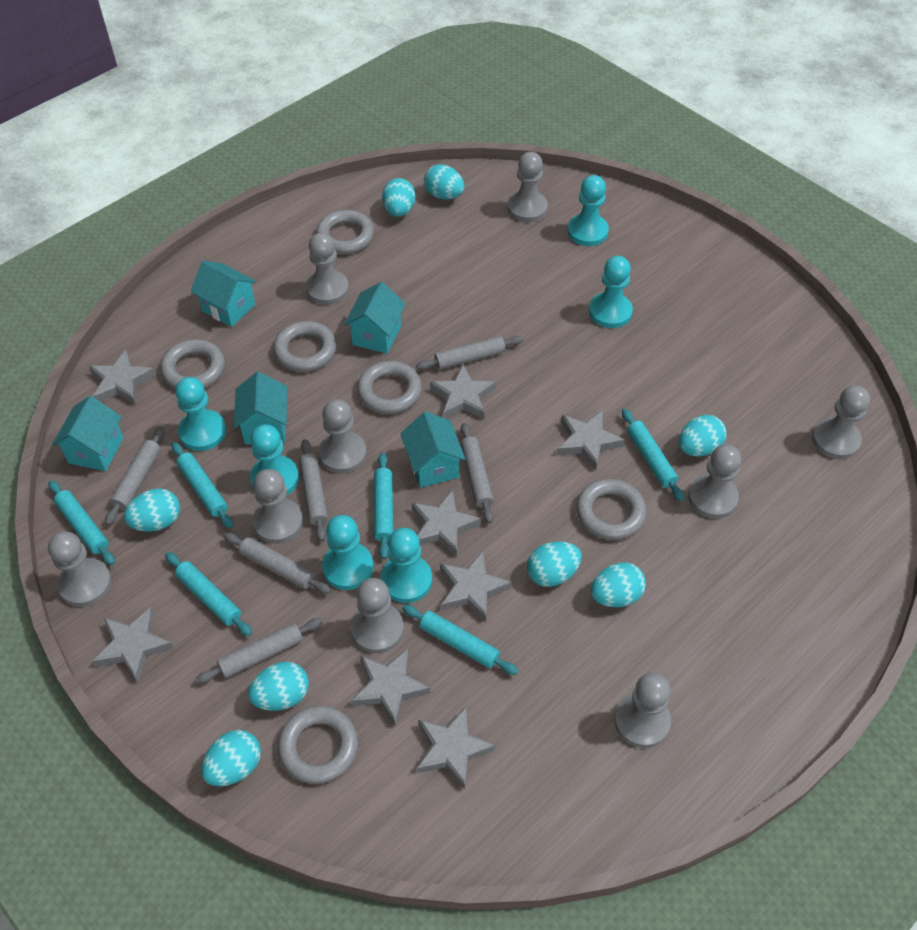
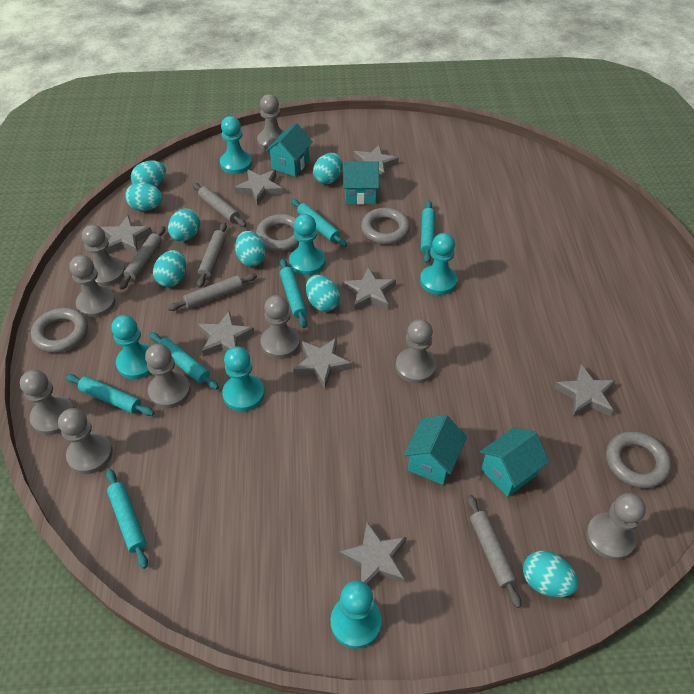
grey ring: 6 -> 4
grey rolling pin: 6 -> 5
turquoise house: 5 -> 4

